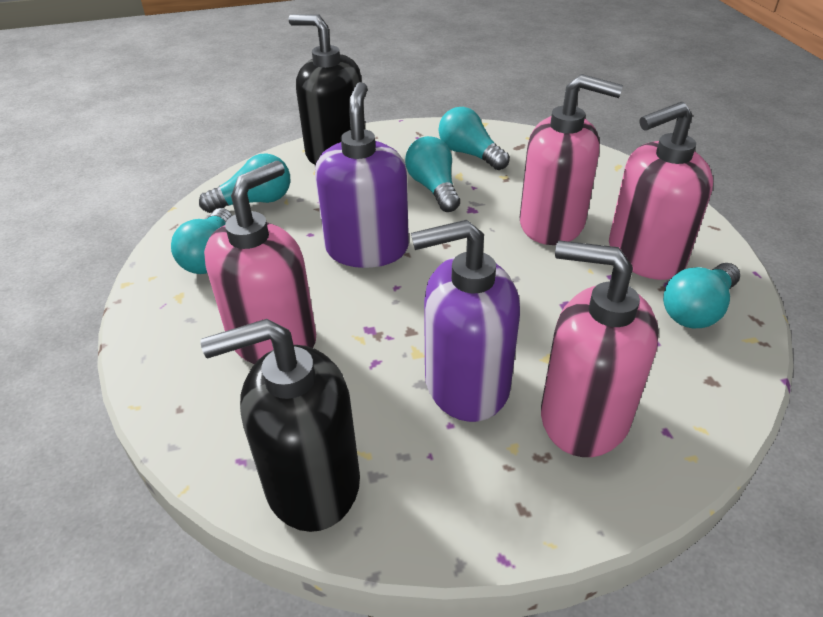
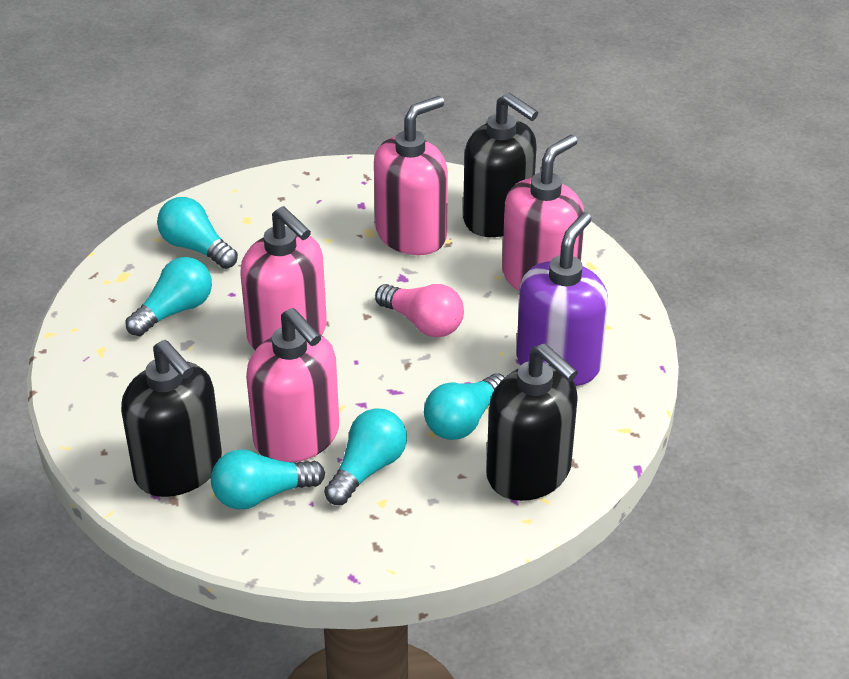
black soap dispenser: 2 -> 3
pink light bulb: 0 -> 1
purple soap dispenser: 2 -> 1

